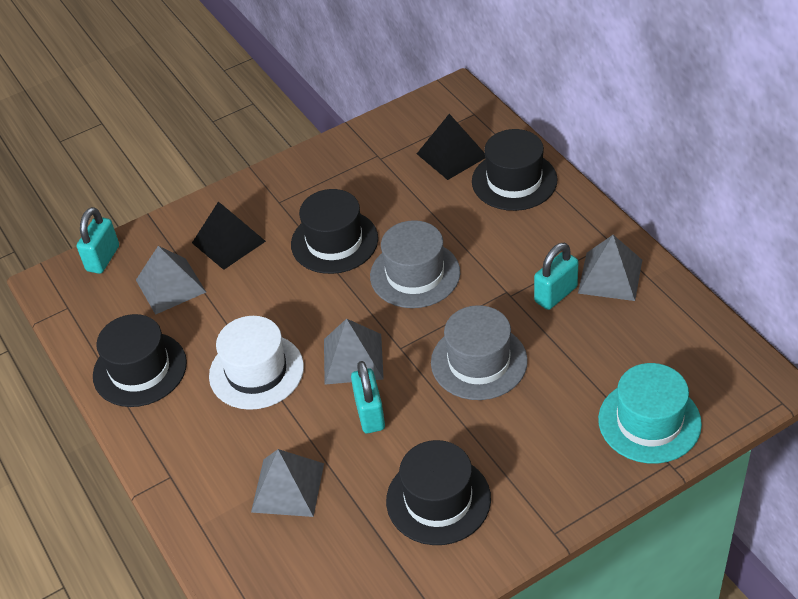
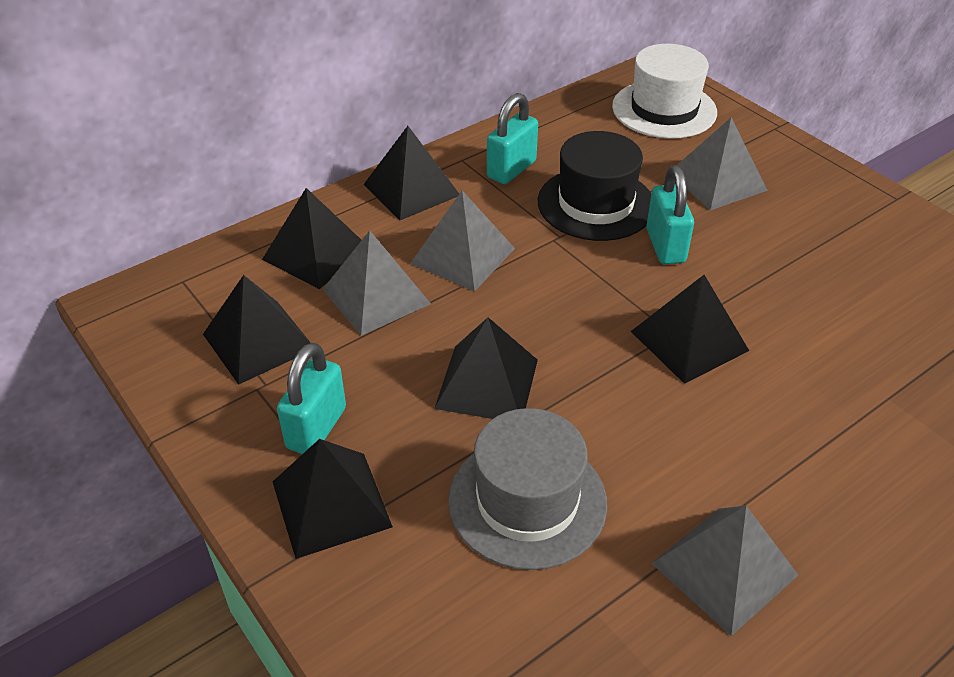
black hat: 4 -> 1
black pyramid: 2 -> 6
grey hat: 2 -> 1
turquoise hat: 1 -> 0

